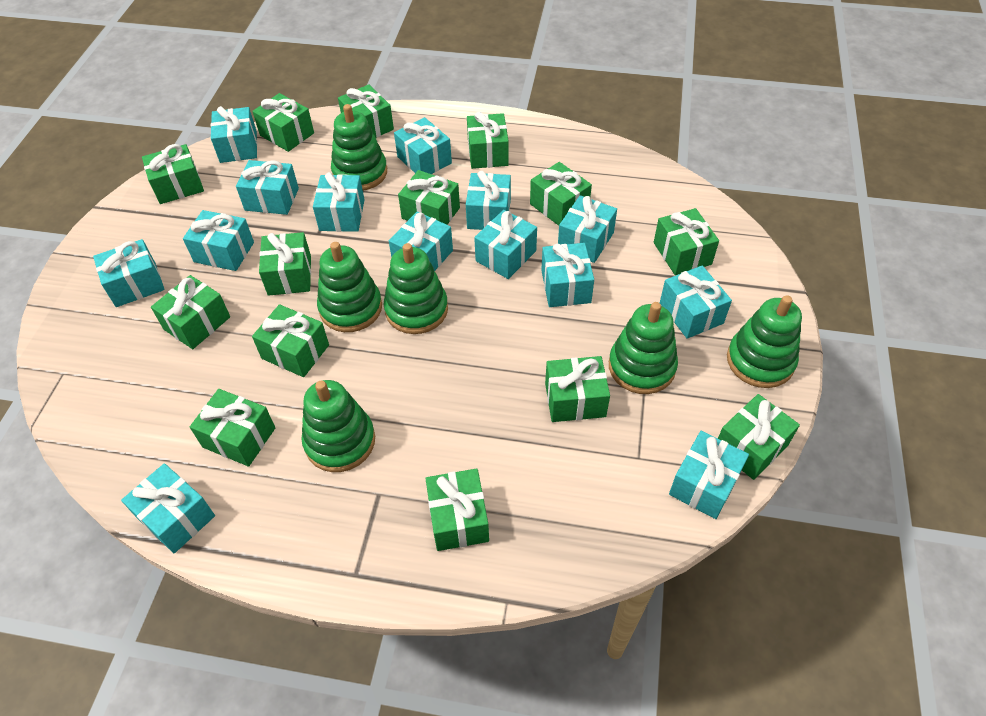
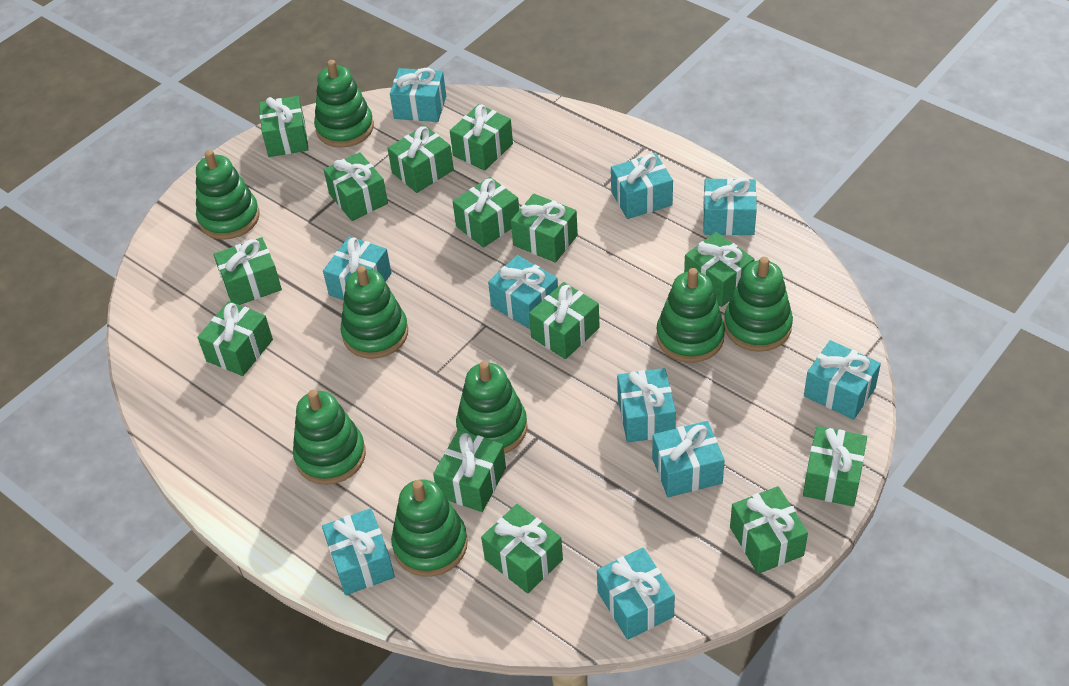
green stacking toy: 6 -> 8
turquoise gift: 14 -> 10

